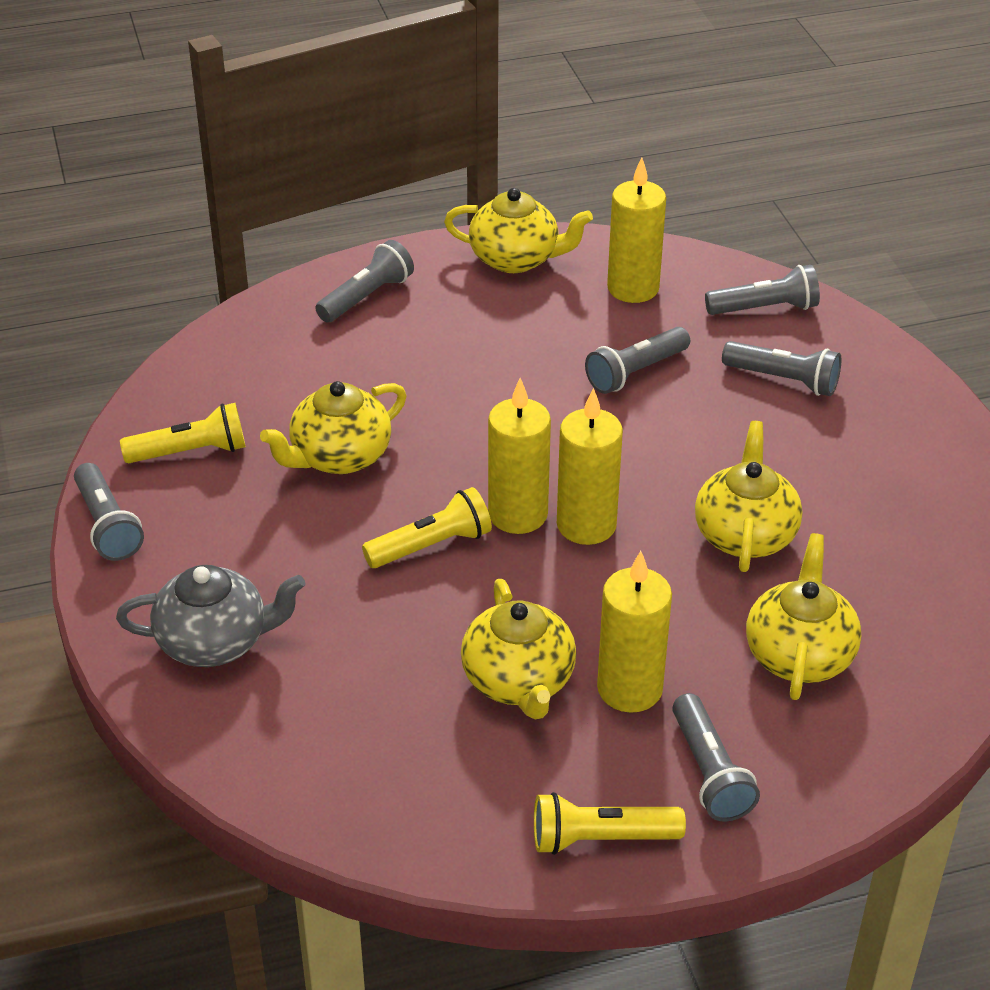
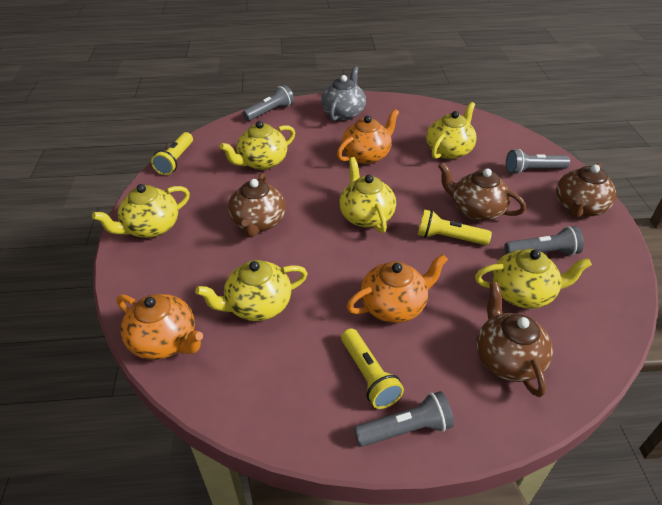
brown teapot: 0 -> 4
grey flashlight: 6 -> 4
orange teapot: 0 -> 3
yellow candle: 4 -> 0
yellow teapot: 5 -> 6

